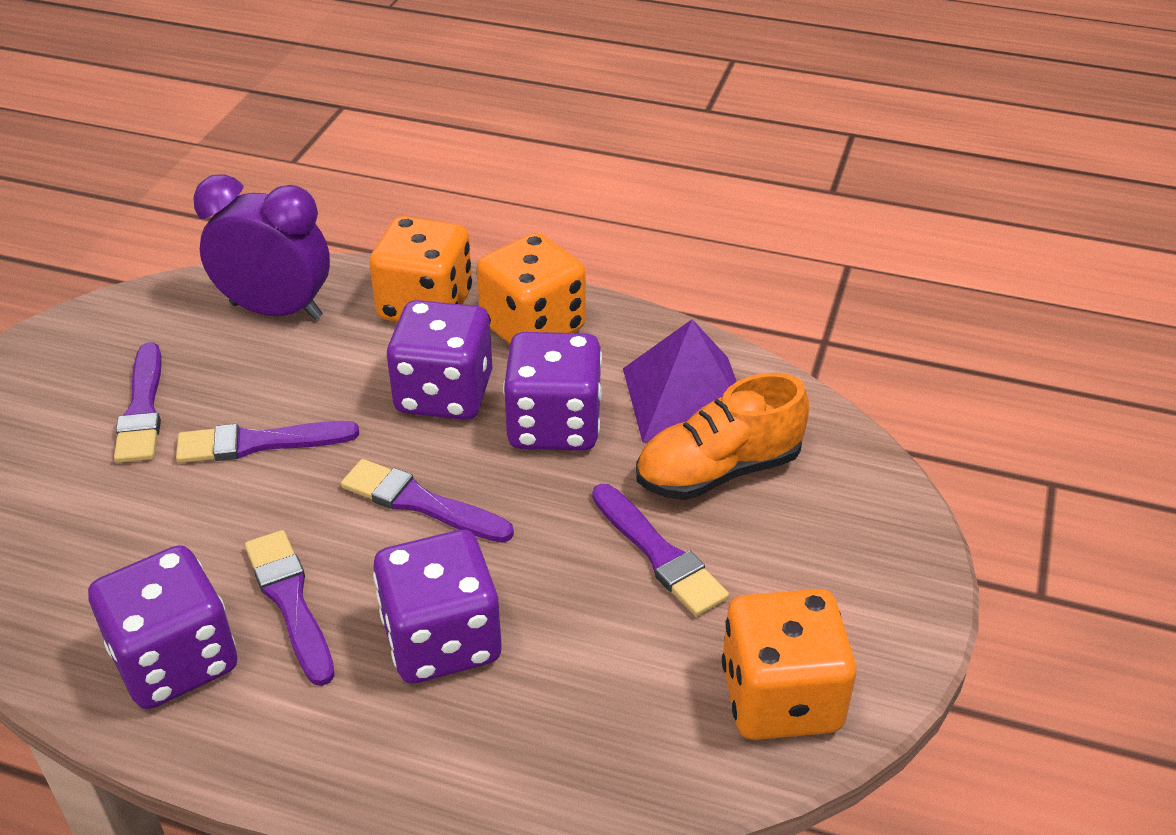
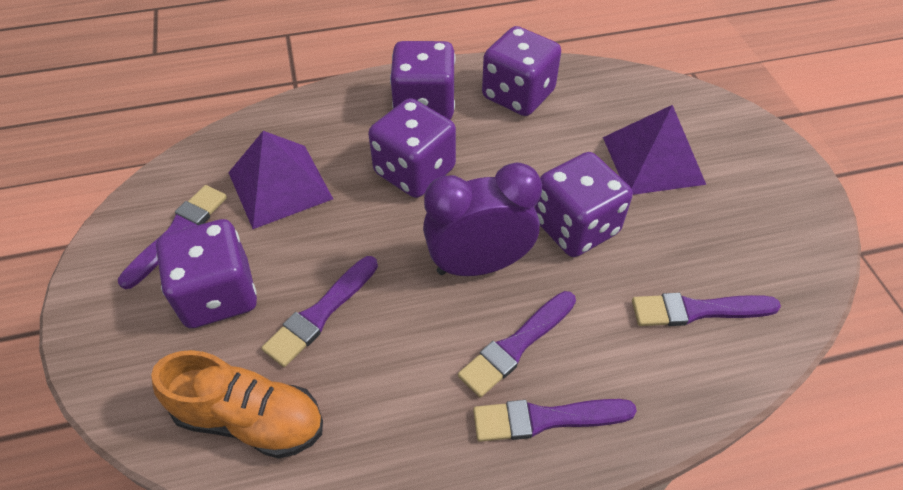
orange dice: 3 -> 0
purple dice: 4 -> 5
purple pyramid: 1 -> 2

